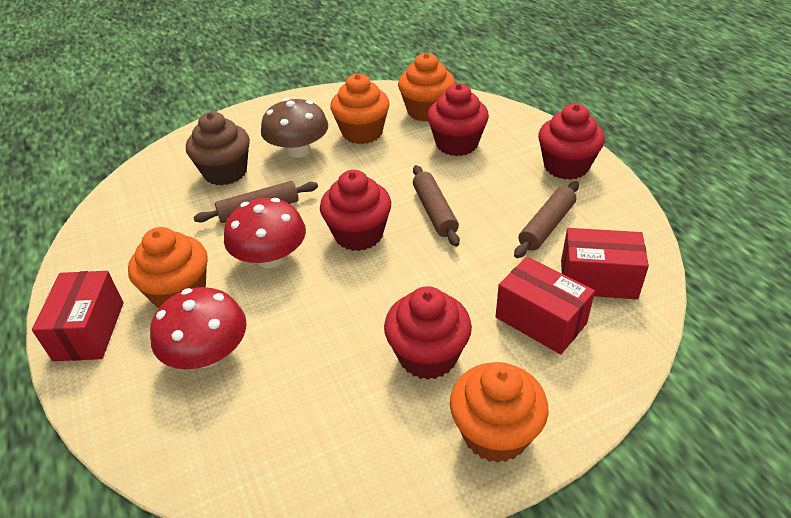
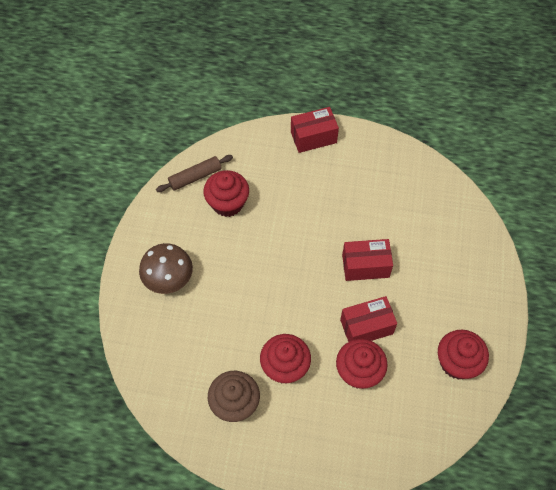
brown rolling pin: 3 -> 1
orange cupcake: 4 -> 0
red mushroom: 2 -> 0

